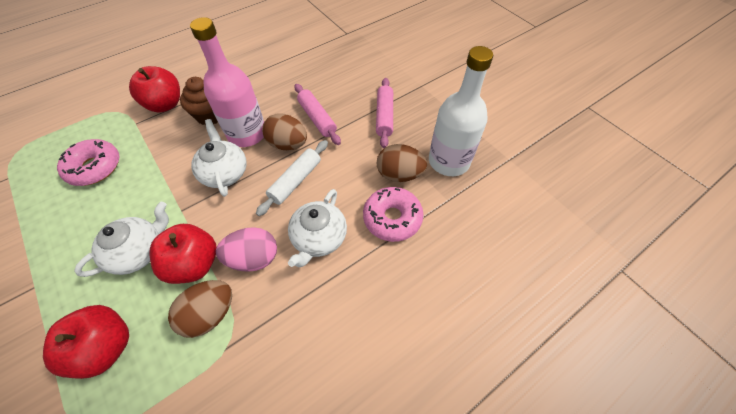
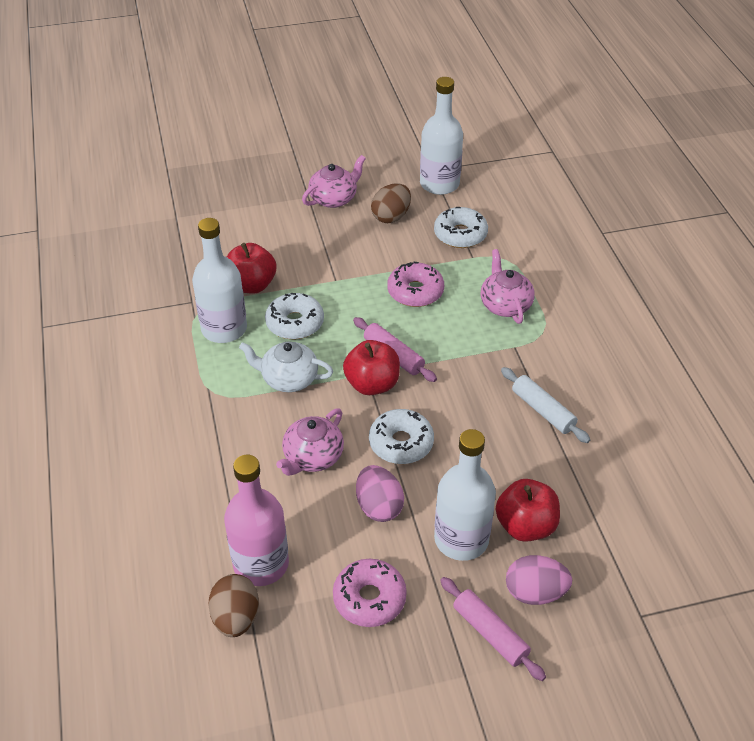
brown cupcake: 1 -> 0
brown egg: 3 -> 2
pink egg: 1 -> 2
pink teapot: 0 -> 3
white bottle: 1 -> 3
white donut: 0 -> 3
white teapot: 3 -> 1

